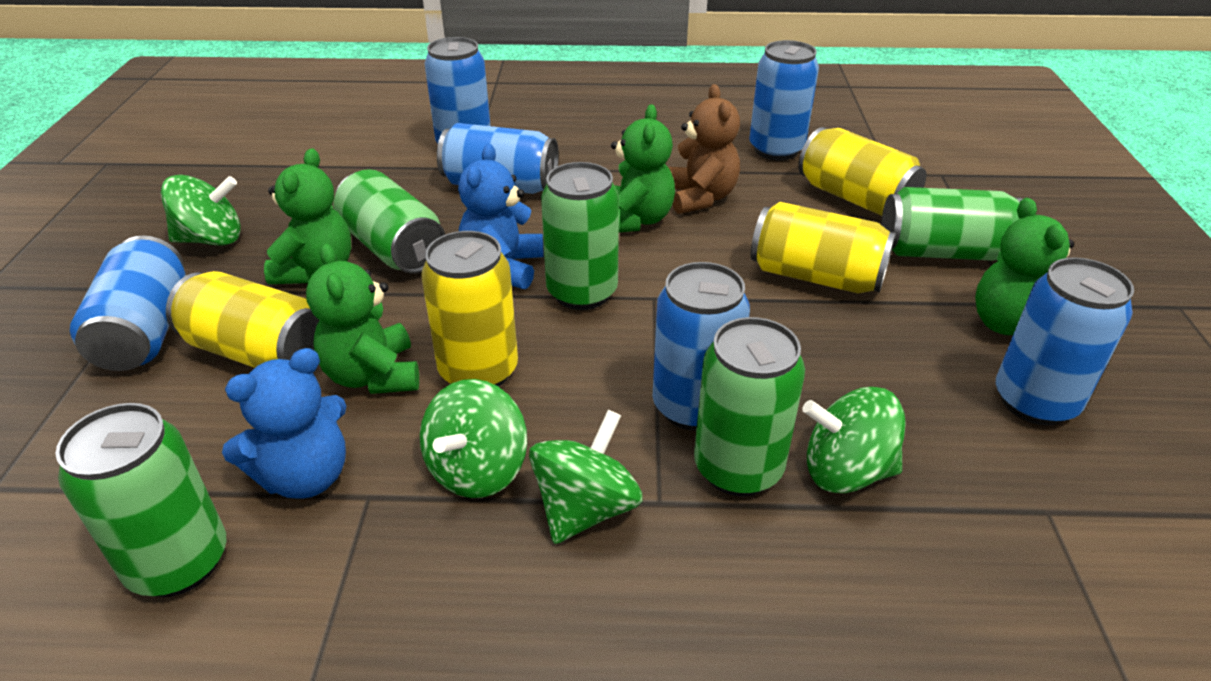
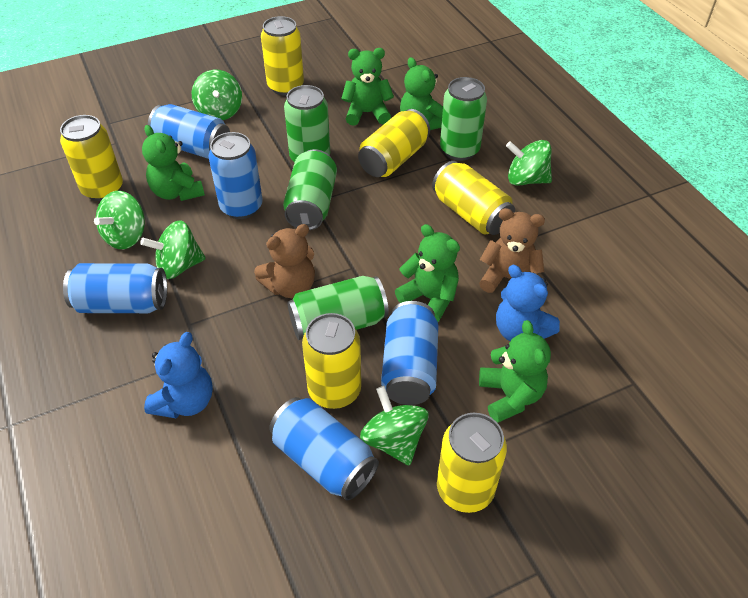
blue can: 6 -> 5
brown teddy bear: 1 -> 2
green can: 5 -> 4
green spinning top: 4 -> 5
green teddy bear: 4 -> 5
yellow can: 4 -> 6

